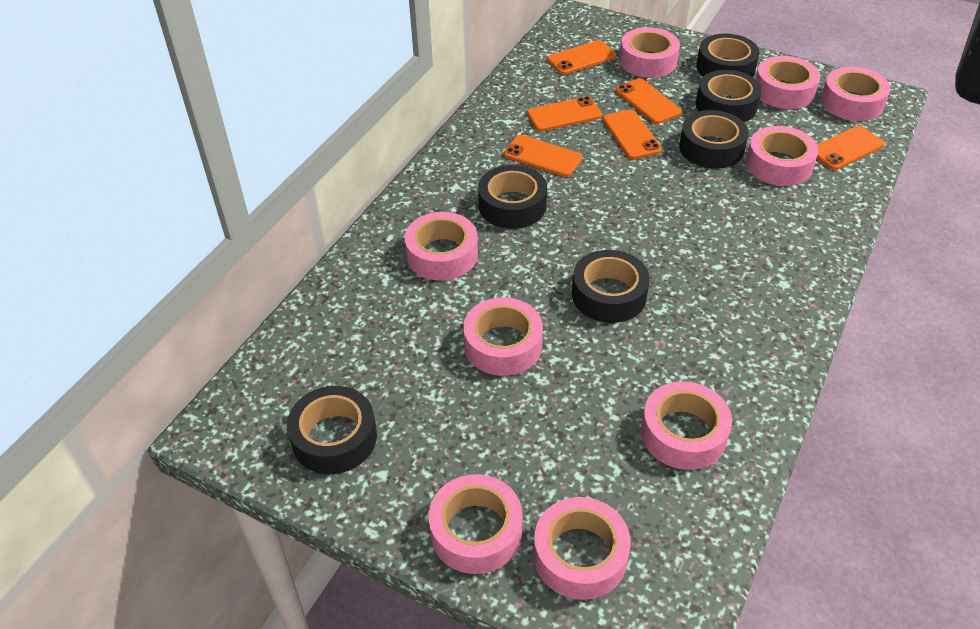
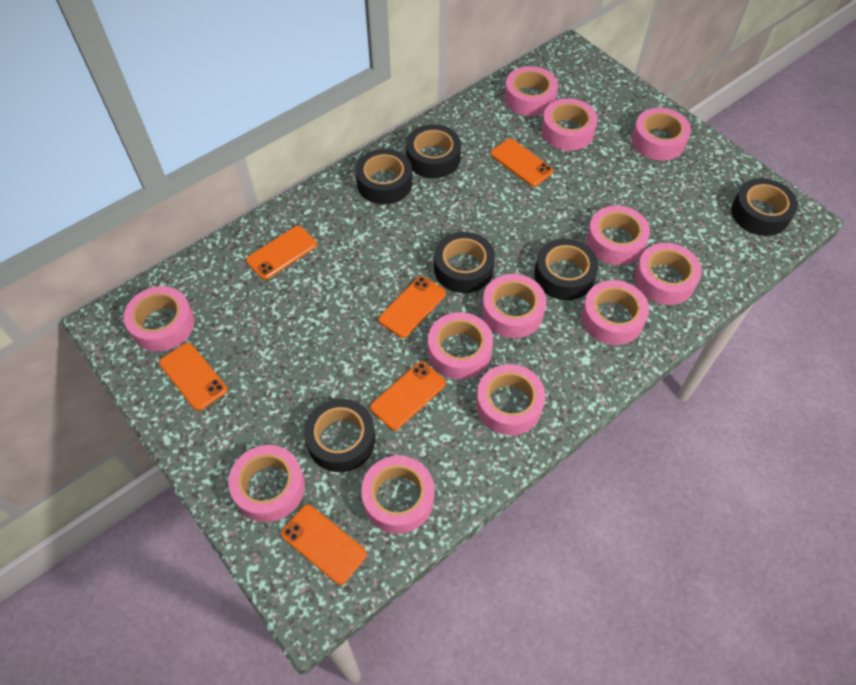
pink tape: 9 -> 12

